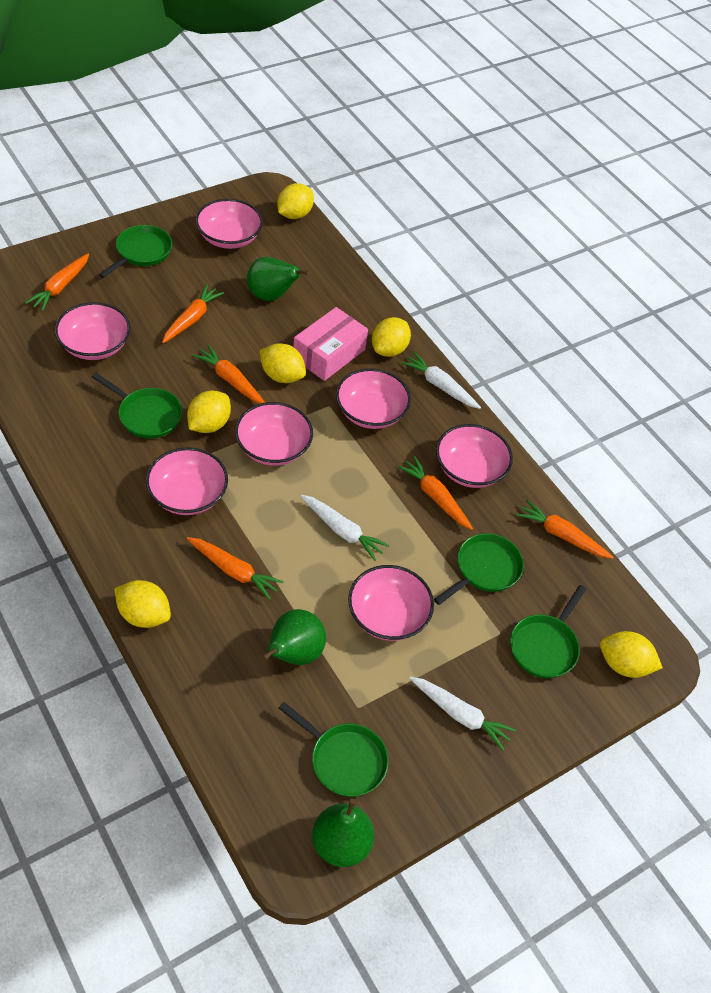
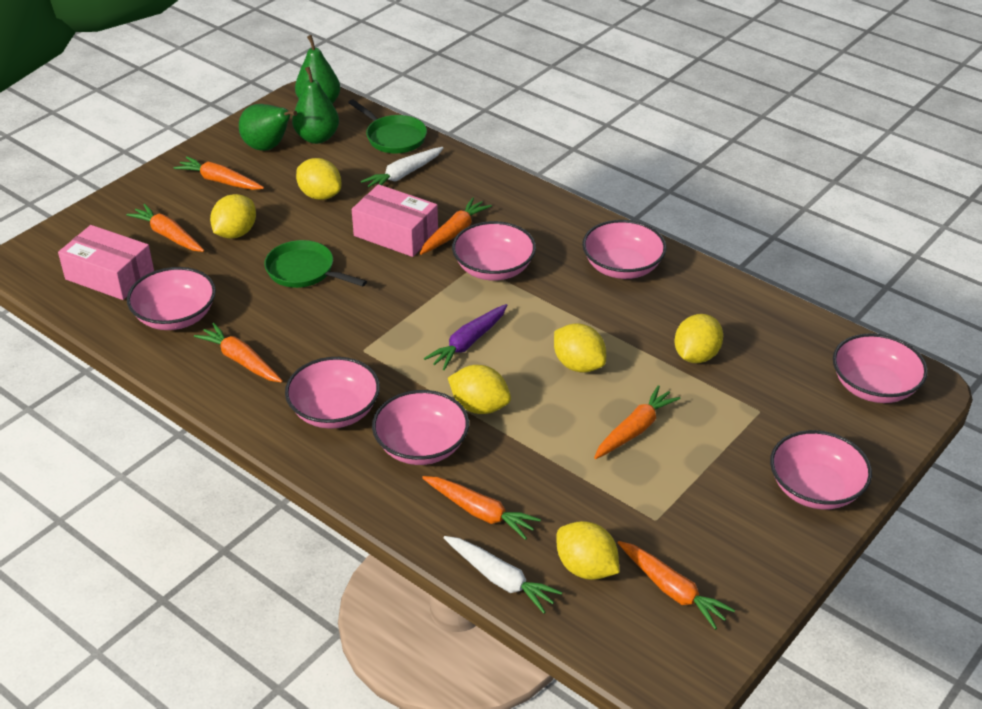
green pan: 5 -> 2
orange carrot: 6 -> 7
pink box: 1 -> 2
purple carrot: 0 -> 1
white carrot: 3 -> 2

